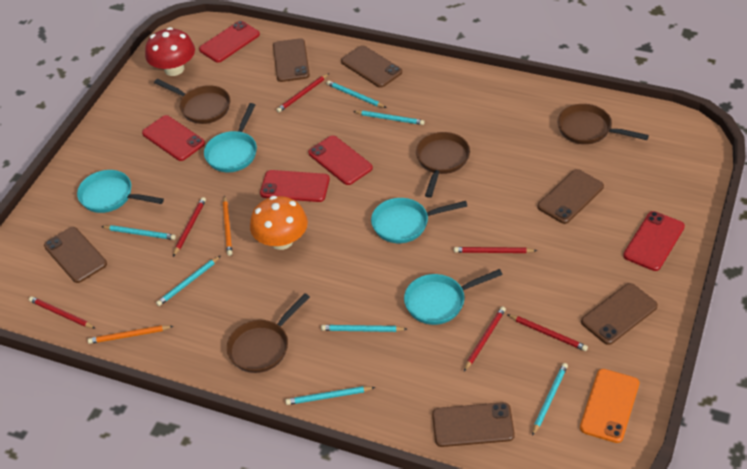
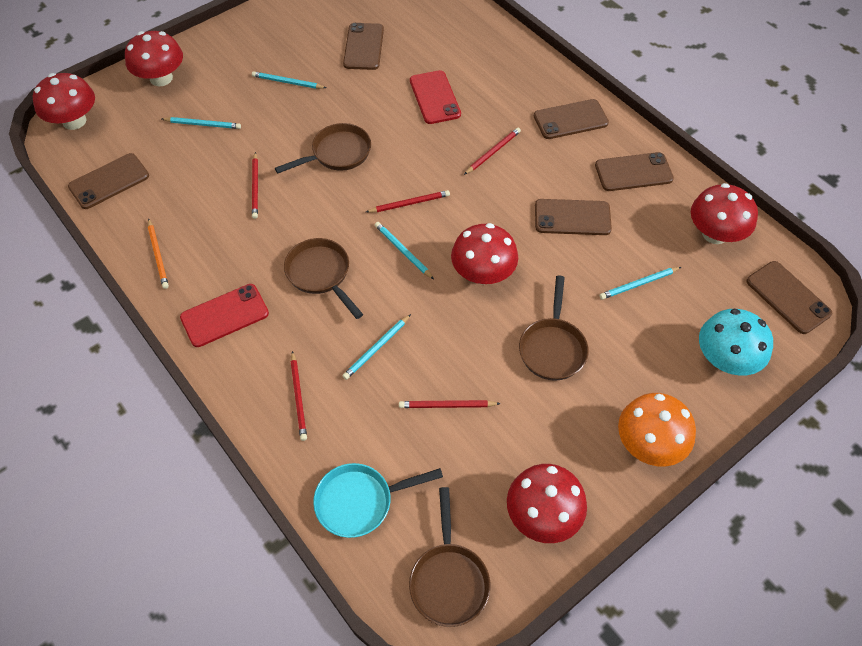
orange pencil: 2 -> 1
orange phone: 1 -> 0
red mushroom: 1 -> 5
red pencil: 6 -> 5
red phone: 5 -> 2
turquoise mushroom: 0 -> 1
turquoise pan: 4 -> 1
turquoise pencil: 7 -> 5

